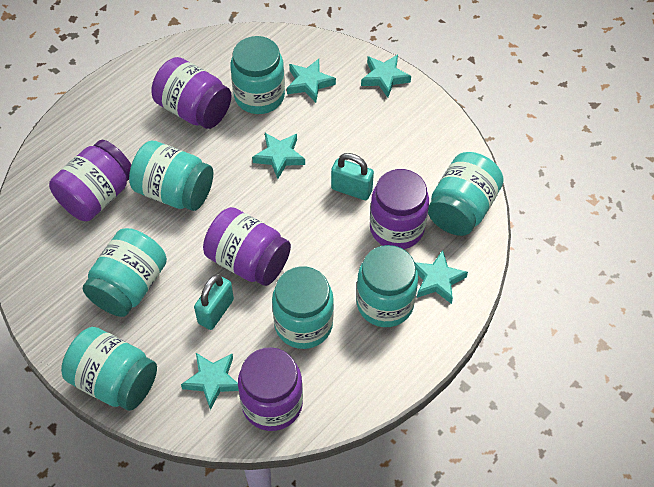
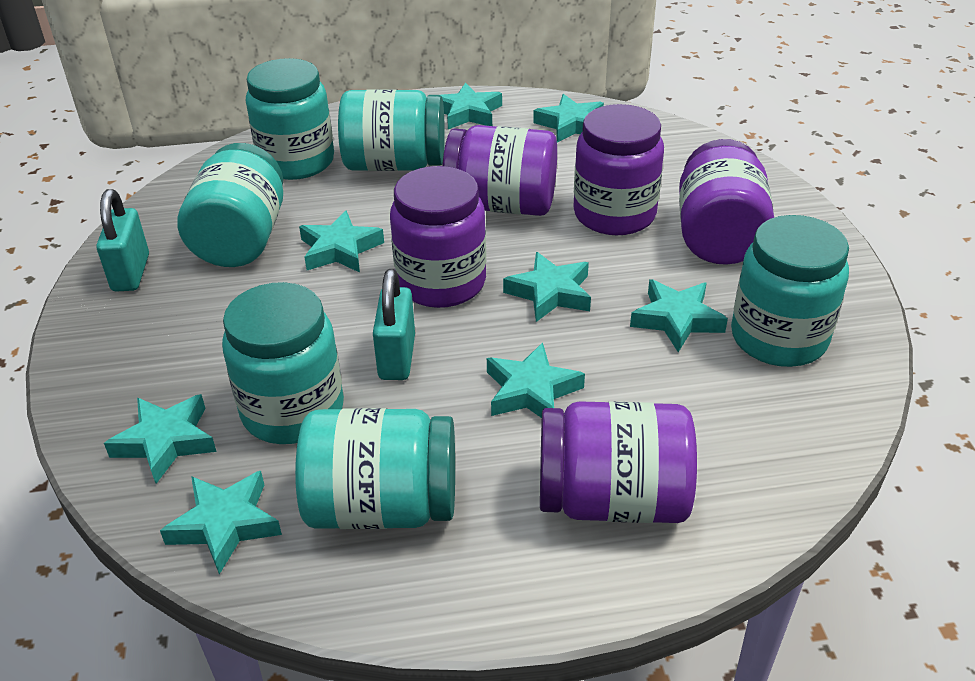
turquoise jar: 7 -> 6
turquoise star: 5 -> 8

